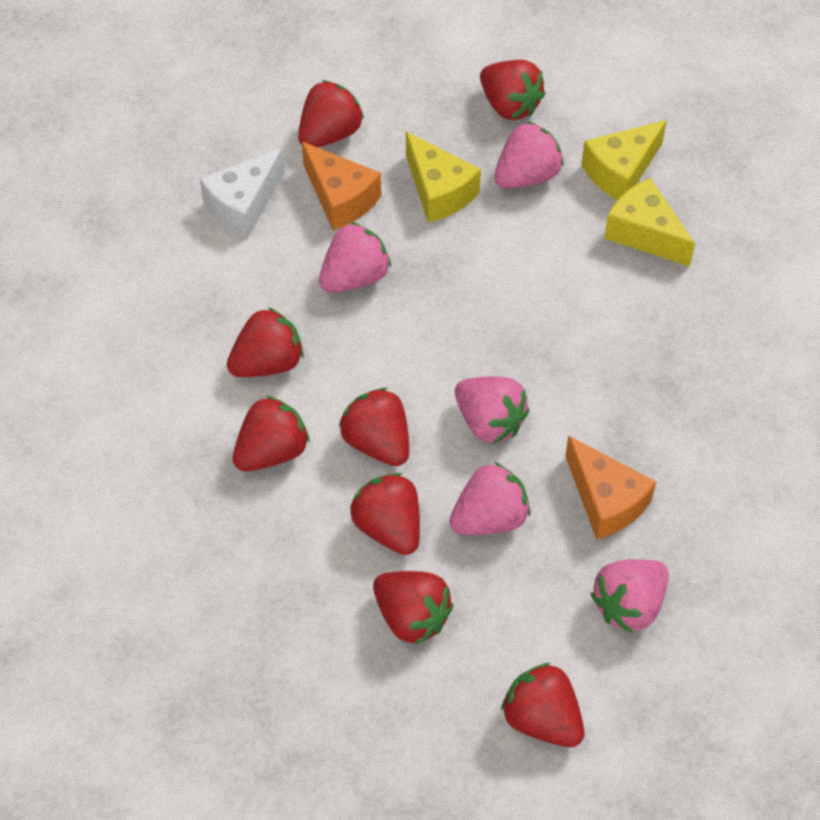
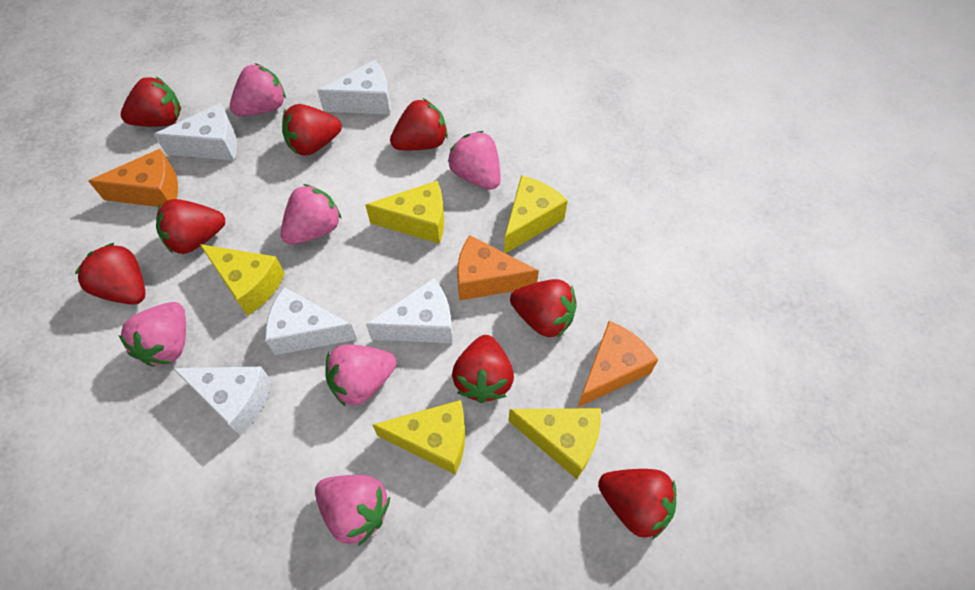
orange cheese: 2 -> 3
pink strawberry: 5 -> 6
white cheese: 1 -> 5
yellow cheese: 3 -> 5

